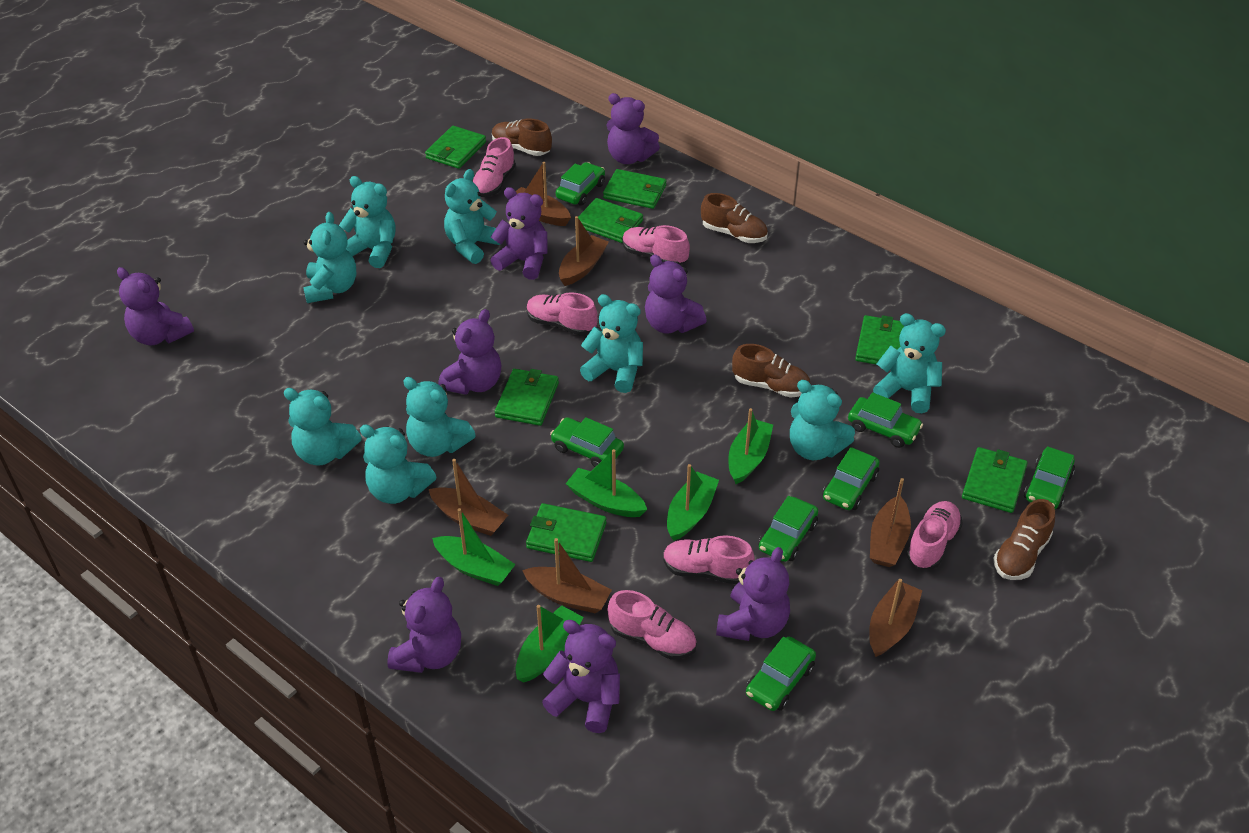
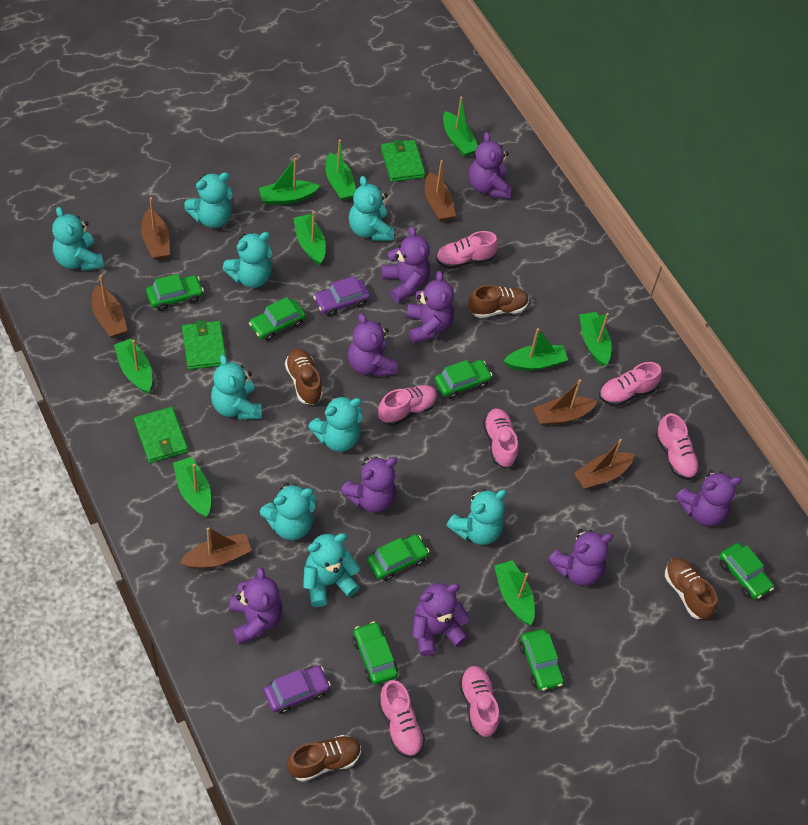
green boat: 5 -> 9
green wallet: 7 -> 3
pink shoe: 6 -> 7
purple car: 0 -> 2
purple teddy bear: 8 -> 9

